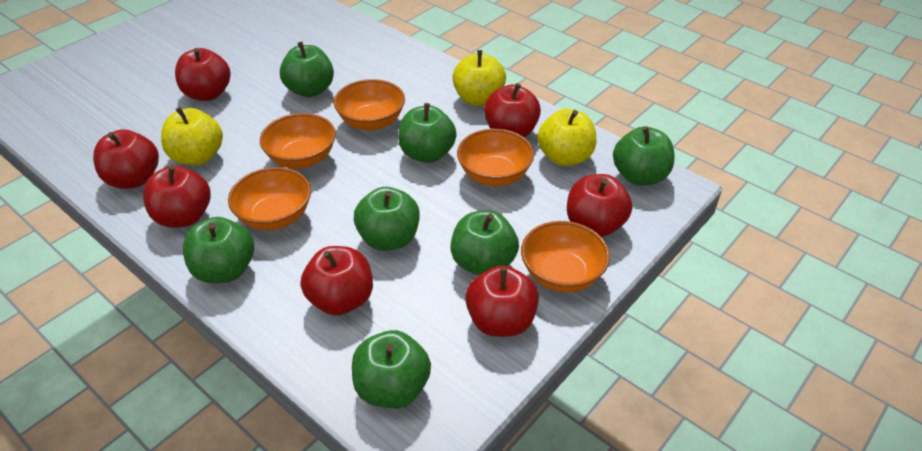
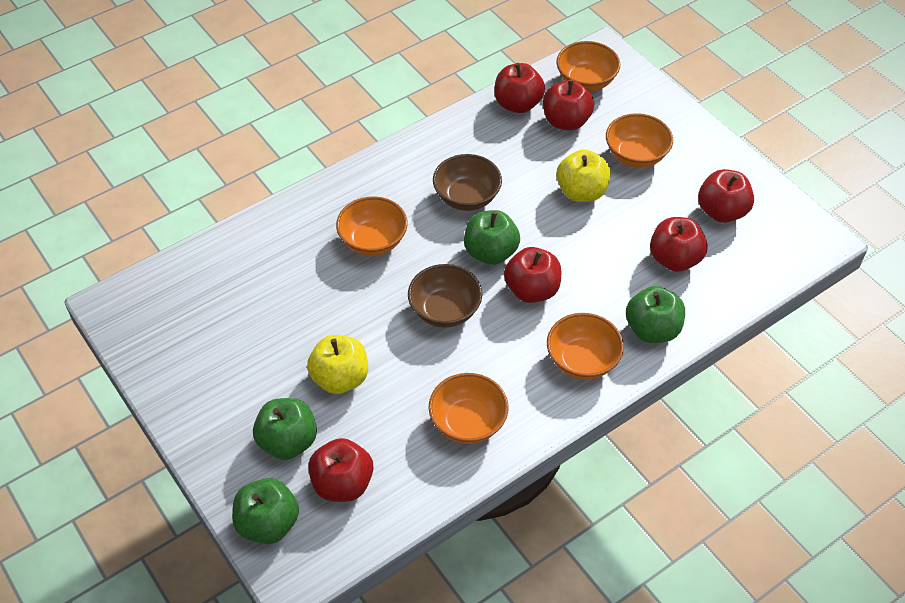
brown bowl: 0 -> 2
green apple: 7 -> 4
red apple: 7 -> 6
yellow apple: 3 -> 2

